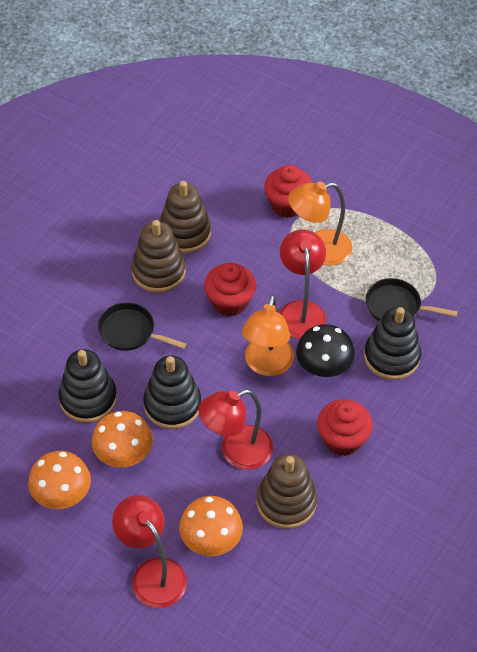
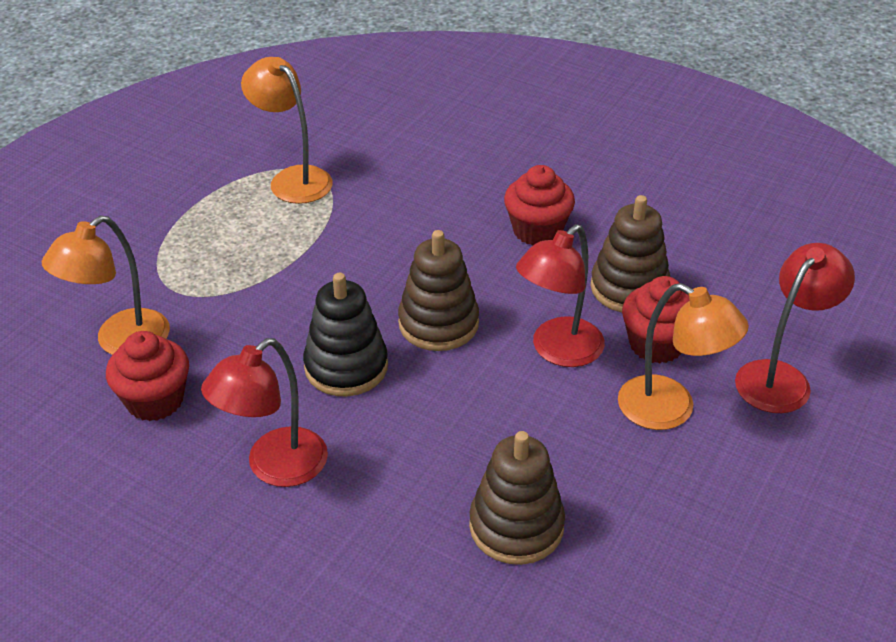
black mushroom: 1 -> 0
black pan: 2 -> 0
black stacking toy: 3 -> 1
orange lamp: 2 -> 3
orange mushroom: 3 -> 0

